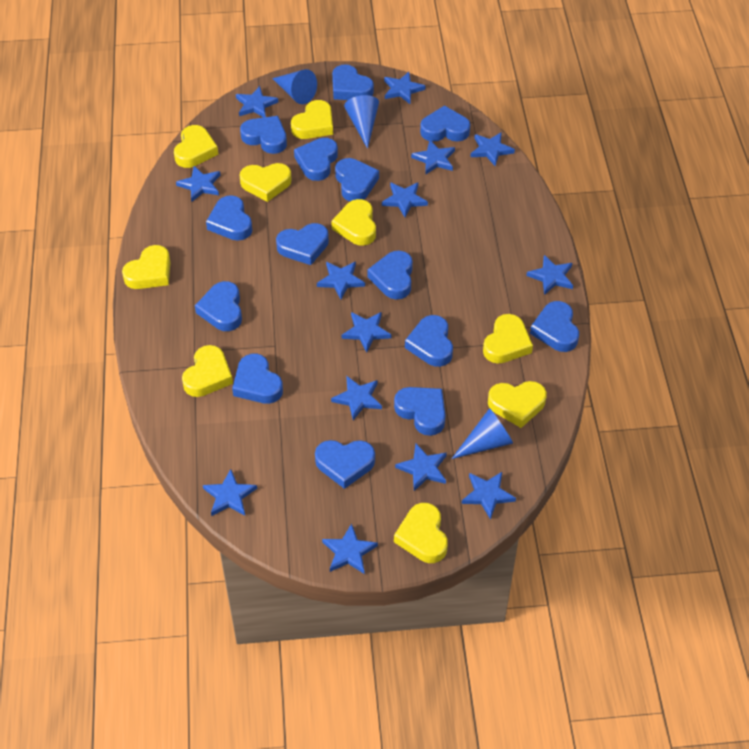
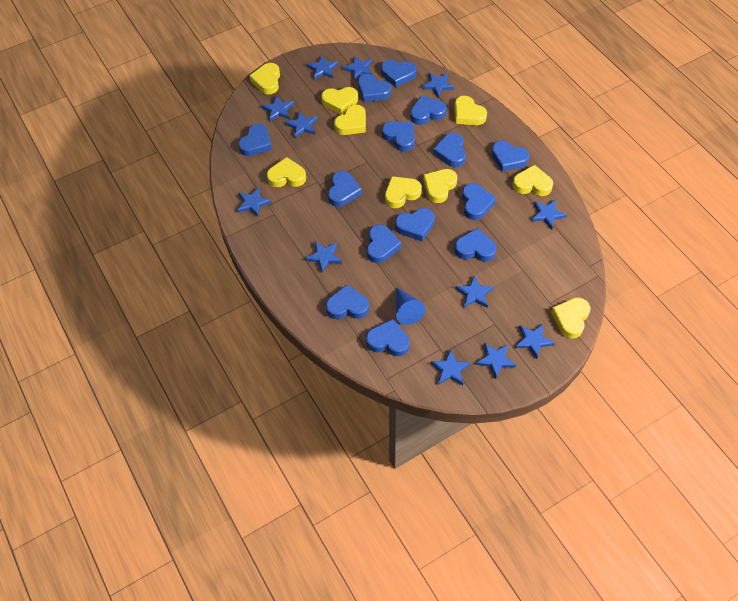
blue cone: 3 -> 1
blue star: 14 -> 12

